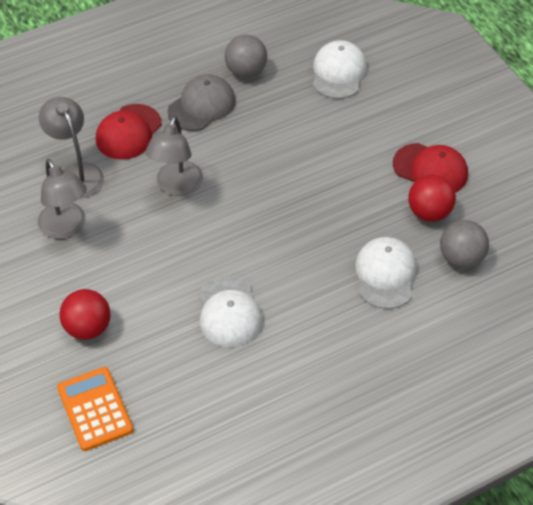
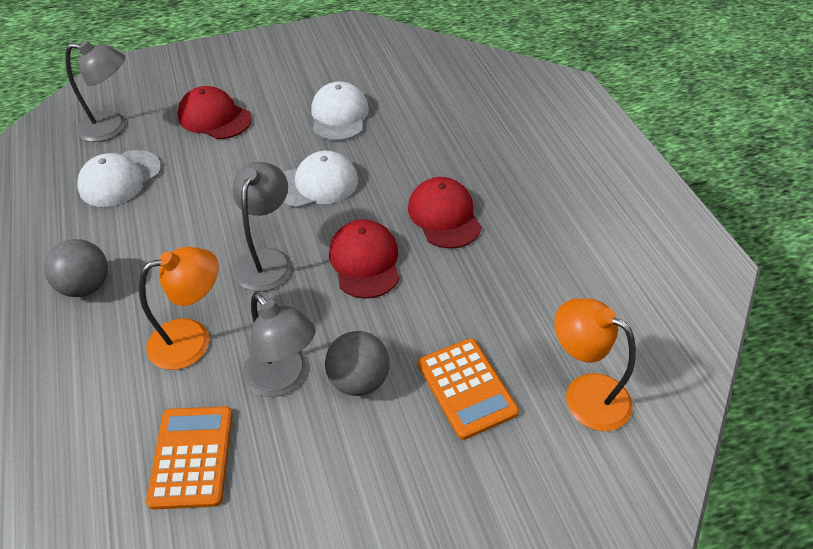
grey cap: 1 -> 0
orange calculator: 1 -> 2
orange lamp: 0 -> 2
red ball: 2 -> 0
red cap: 2 -> 3

